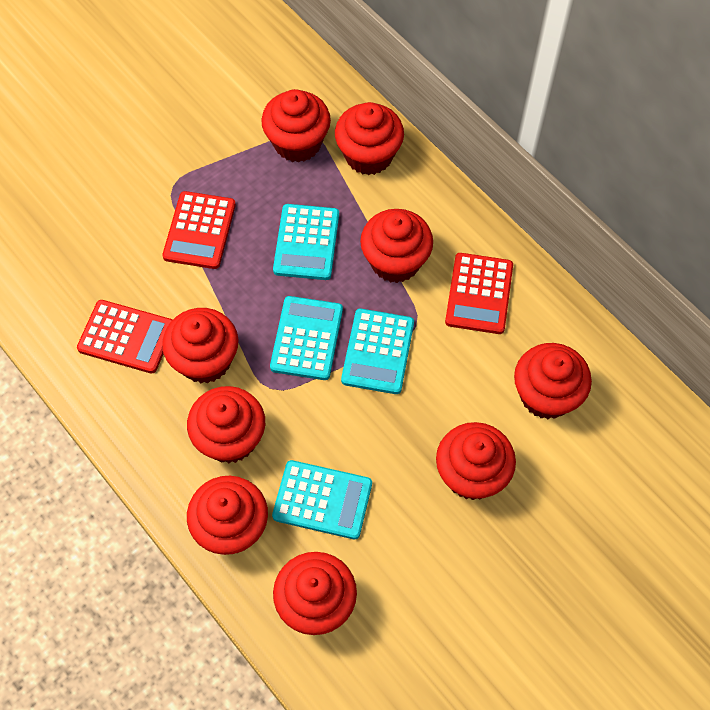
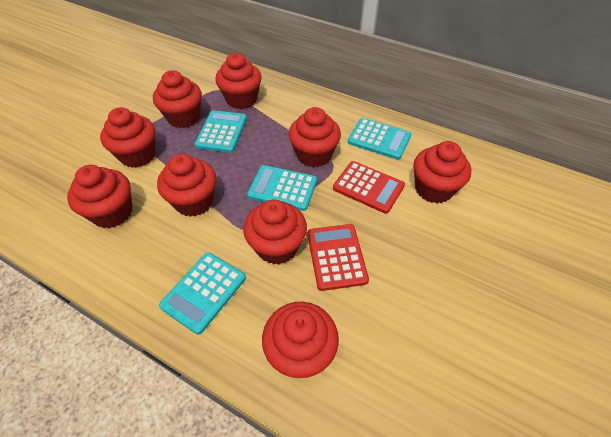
red calculator: 3 -> 2

